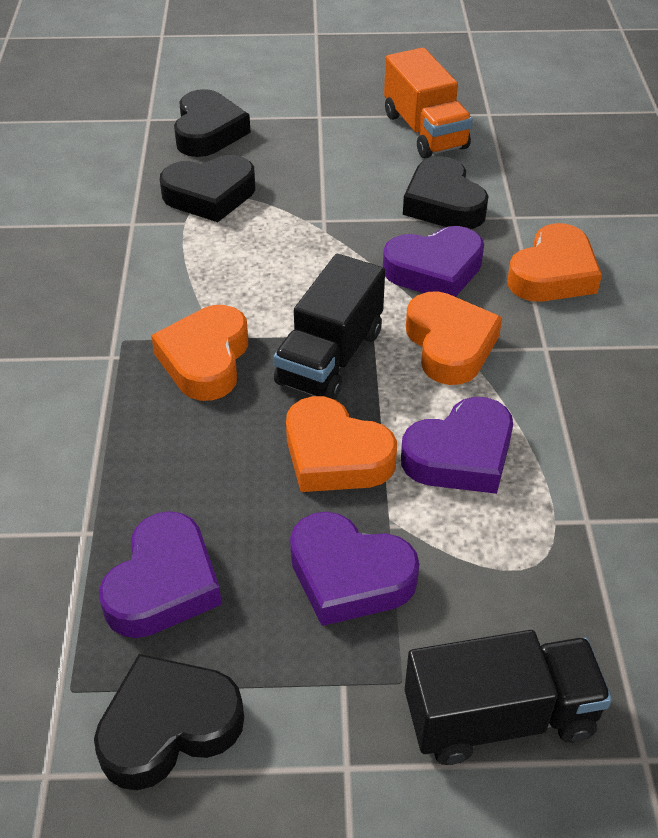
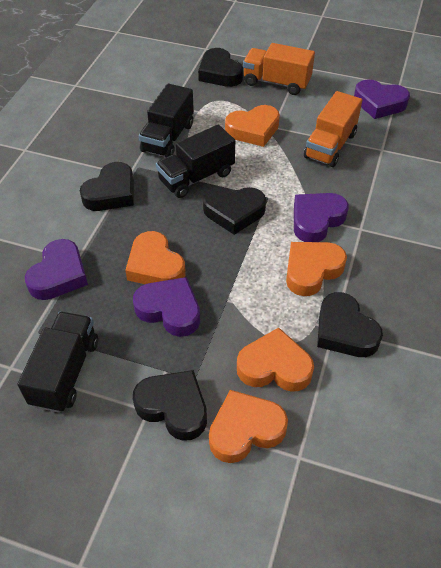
black heart: 4 -> 5
black truck: 2 -> 3
orange heart: 4 -> 5
orange truck: 1 -> 2

